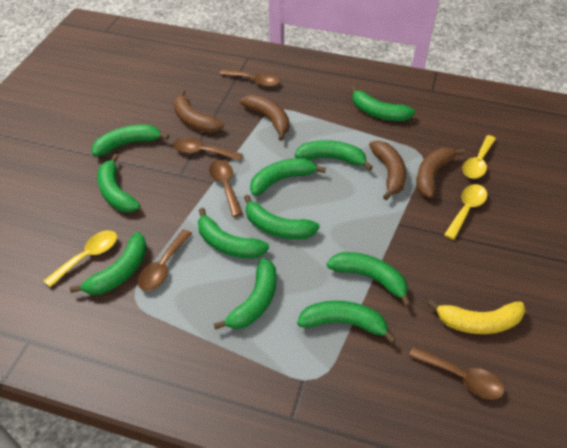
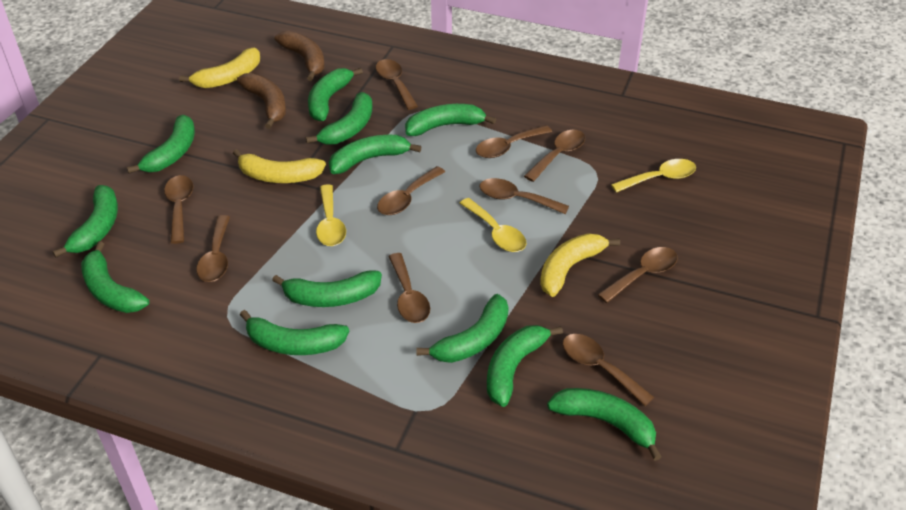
brown banana: 4 -> 2
brown spoon: 5 -> 10
green banana: 11 -> 12
yellow banana: 1 -> 3

